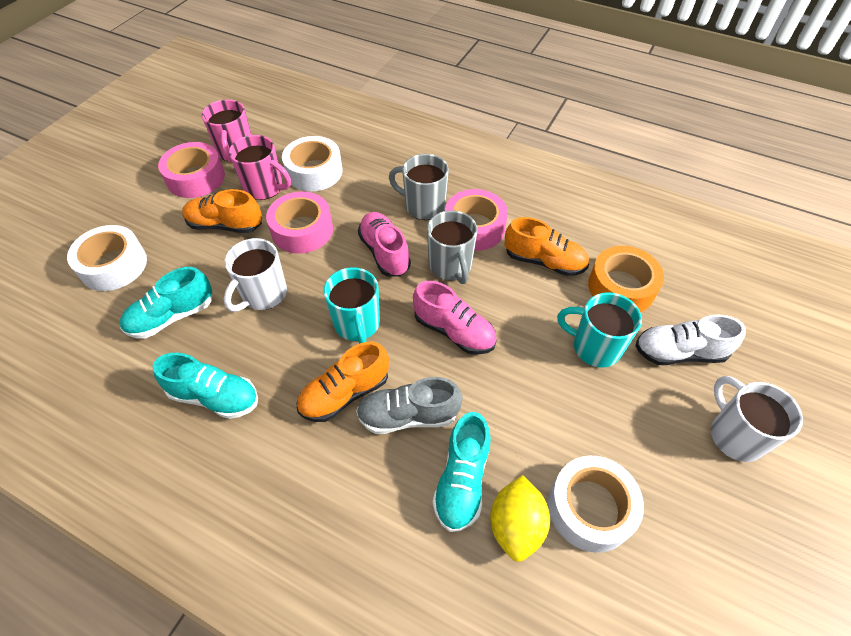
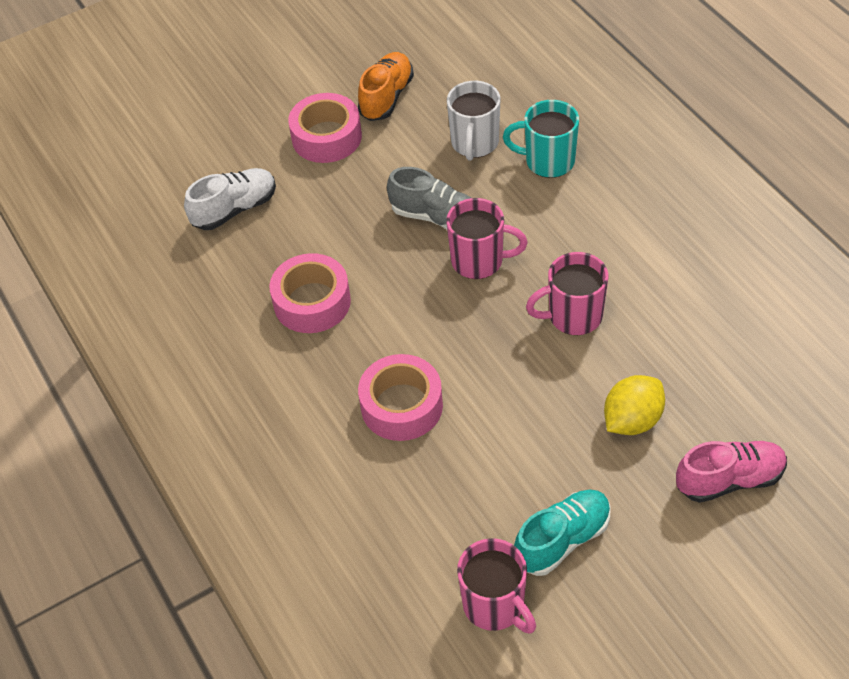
grey mug: 2 -> 0
orange shoe: 3 -> 1
orange tape: 1 -> 0
pink mug: 2 -> 3
pink shoe: 2 -> 1
turquoise mug: 2 -> 1
turquoise shoe: 3 -> 1
white mug: 2 -> 1
white tape: 3 -> 0

